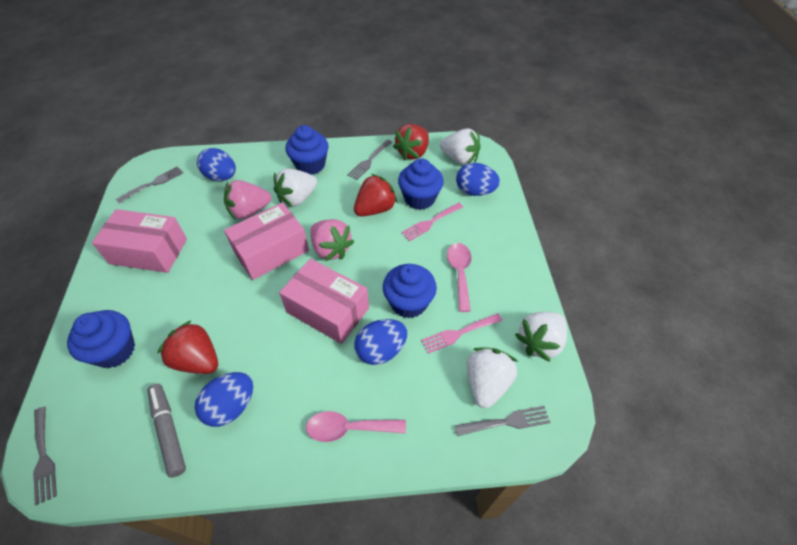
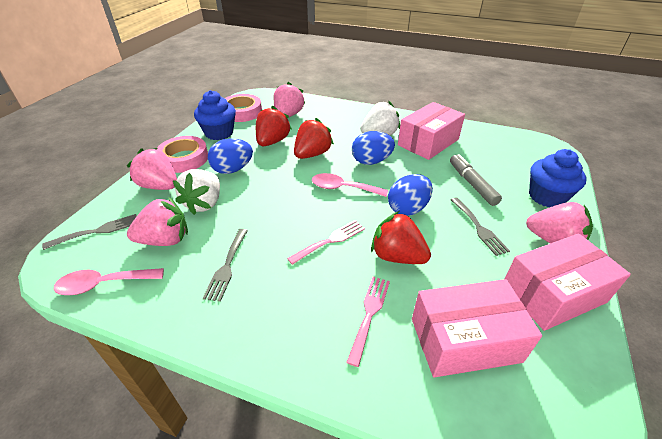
blue cupcake: 4 -> 2
blue egg: 4 -> 3
grey fork: 4 -> 3
pink strawberry: 2 -> 4
pink tape: 0 -> 2
white strawberry: 4 -> 2

